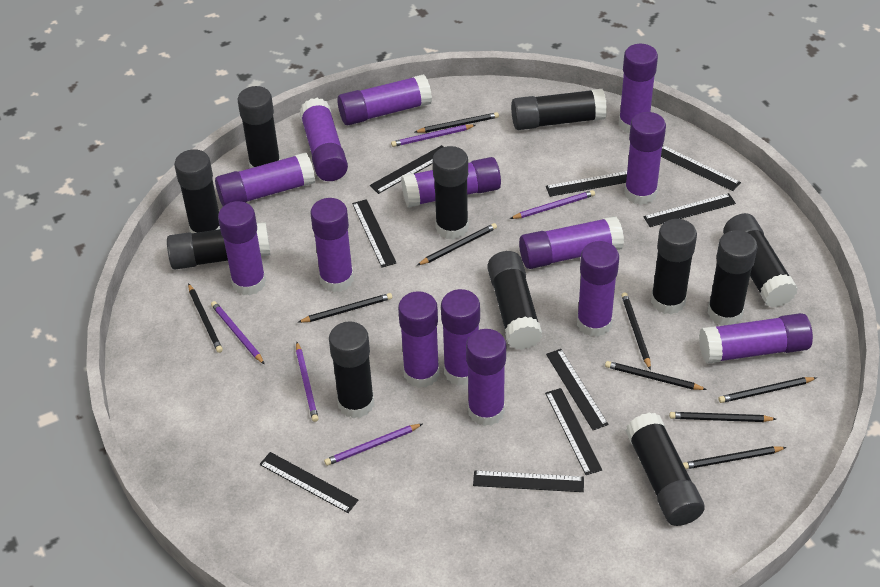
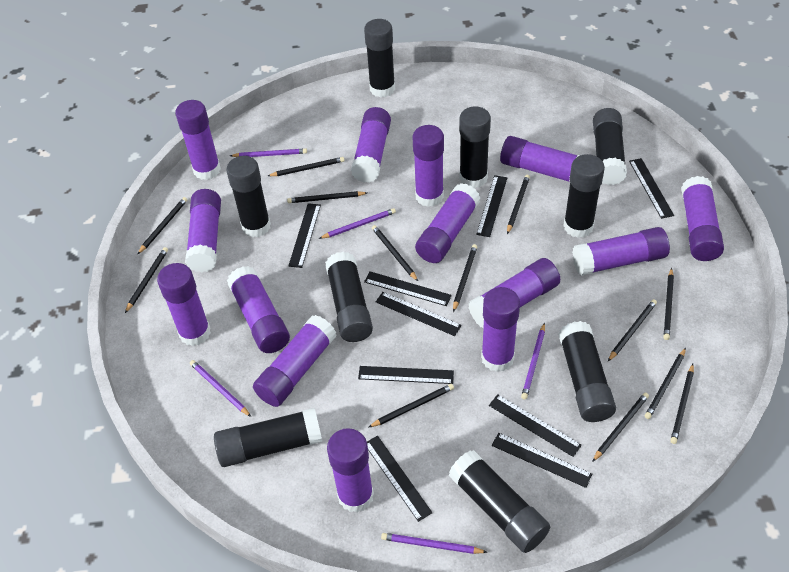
black glue stick: 11 -> 9
black pencil: 9 -> 13

